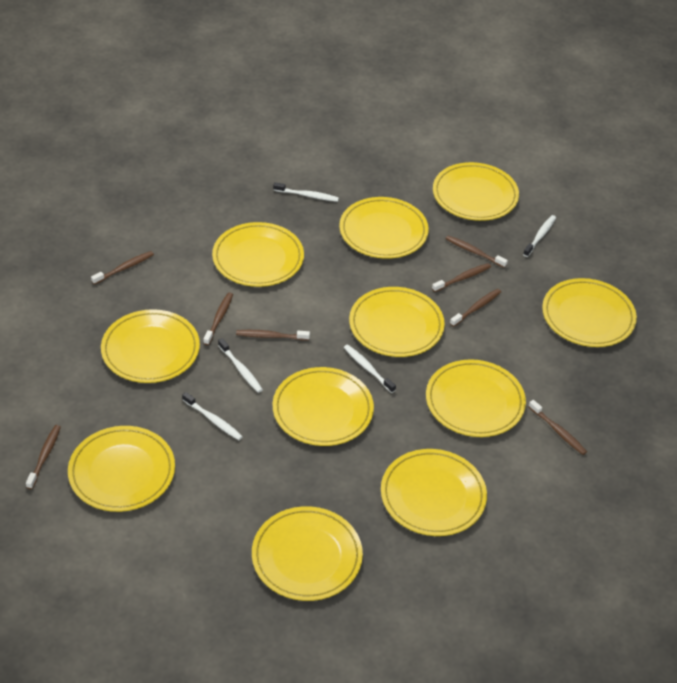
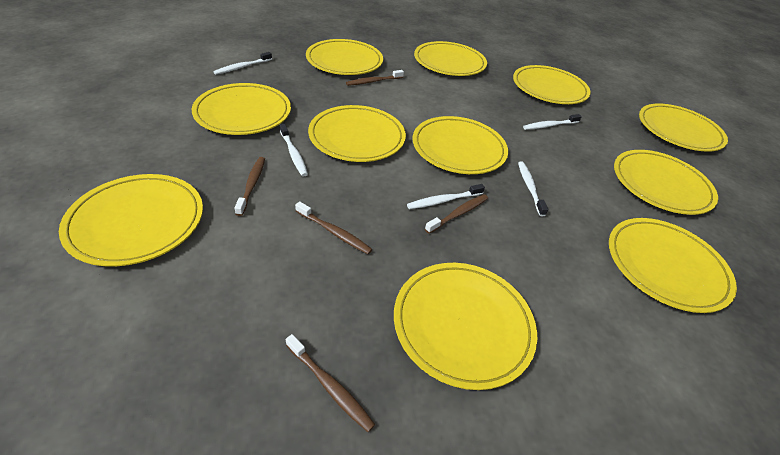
brown toothbrush: 8 -> 5

